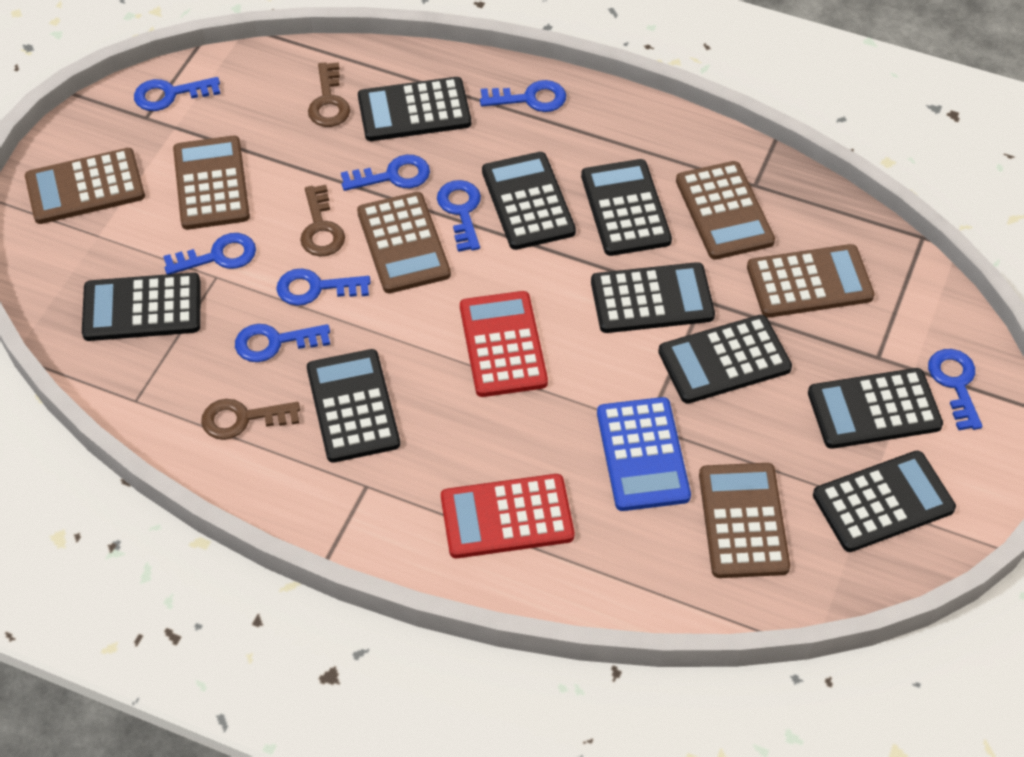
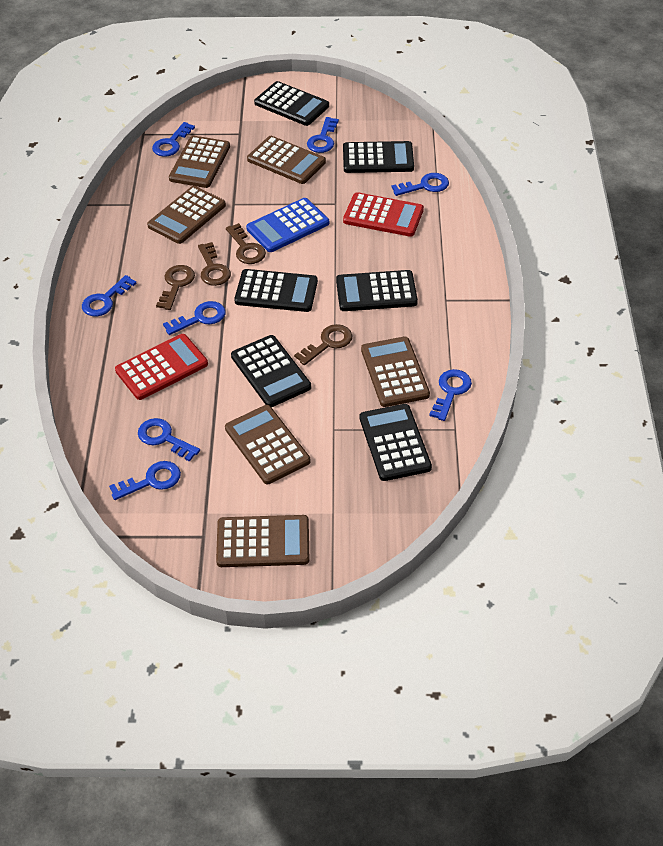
black calculator: 9 -> 6
brown key: 3 -> 4

